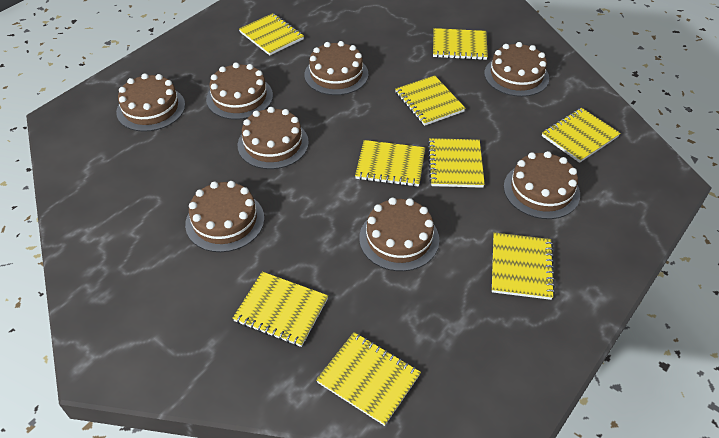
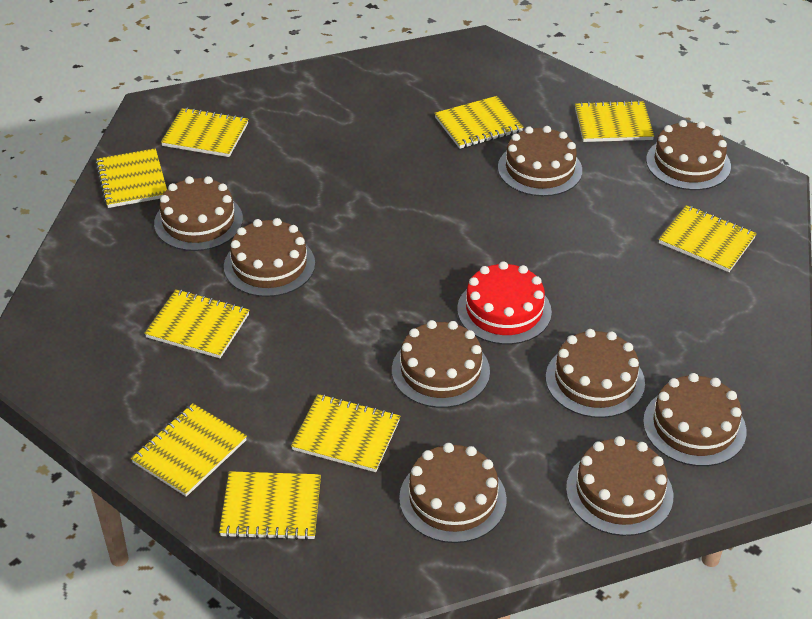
brown cake: 8 -> 9
red cake: 0 -> 1

